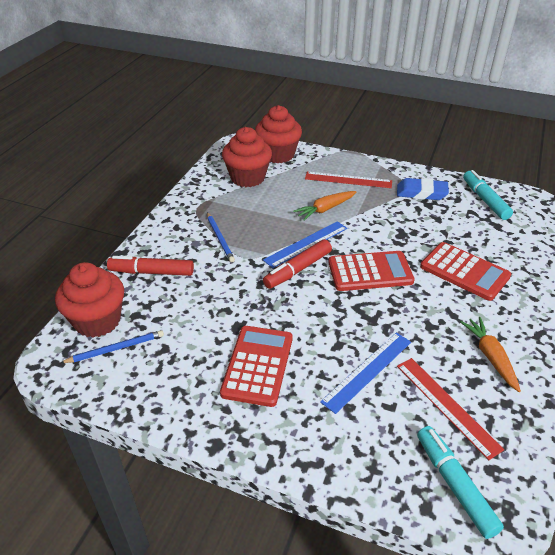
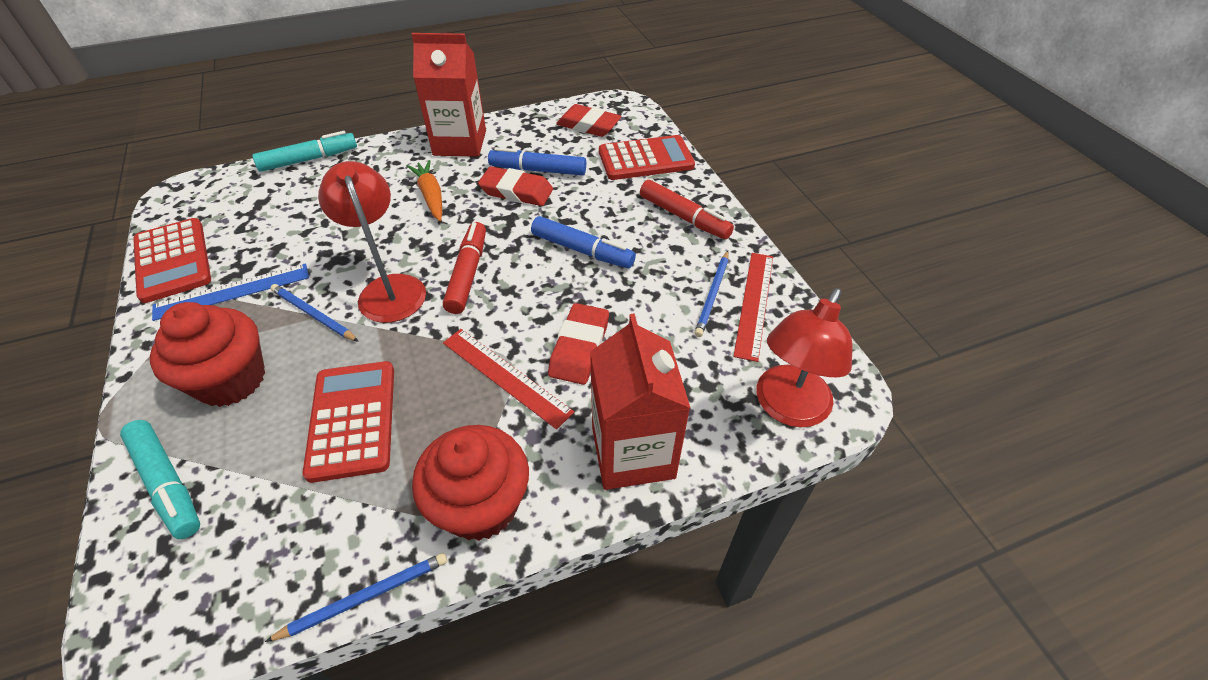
blue eraser: 1 -> 0
blue marker: 0 -> 2
blue pencil: 2 -> 3
blue ruler: 2 -> 1
orange carrot: 2 -> 1
red carton: 0 -> 2
red cupcake: 3 -> 2
red eraser: 0 -> 3
red lamp: 0 -> 2

